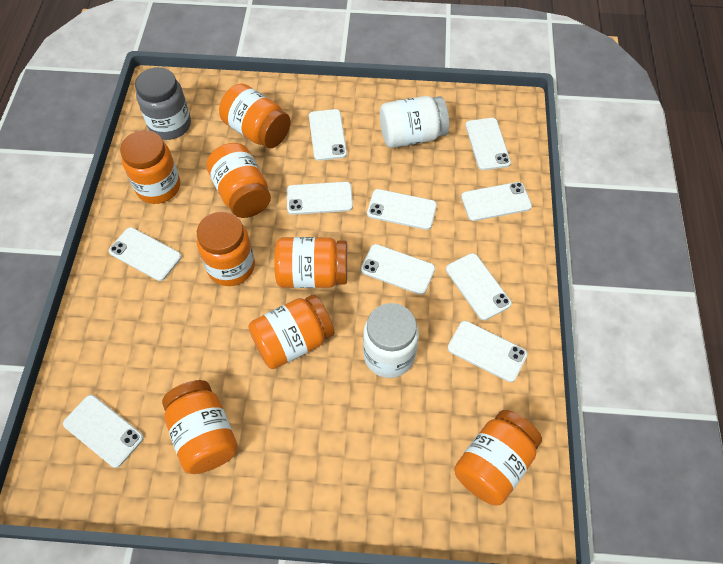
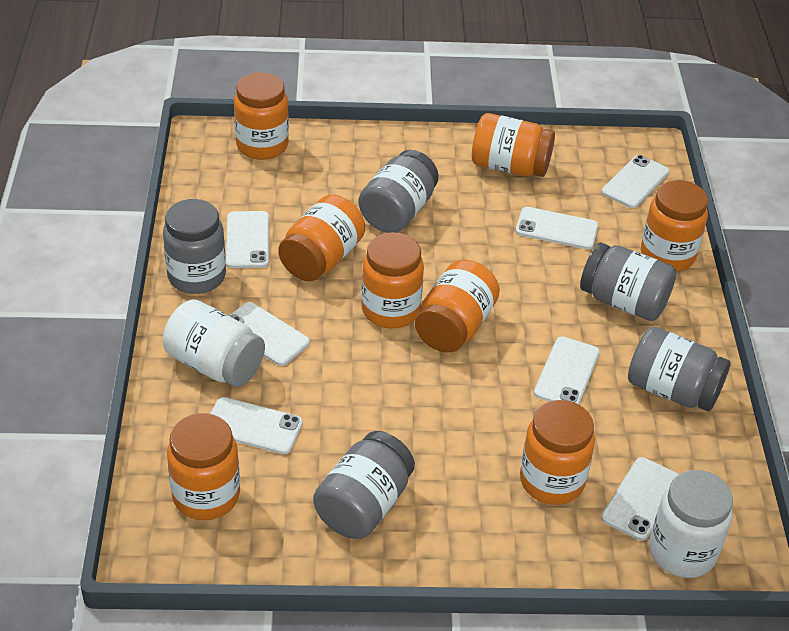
grey jar: 1 -> 5
white phone: 10 -> 7

